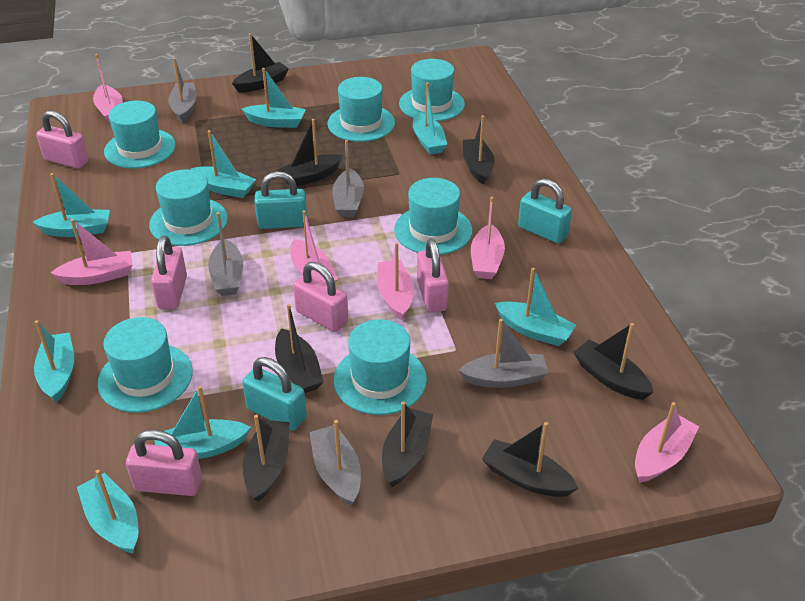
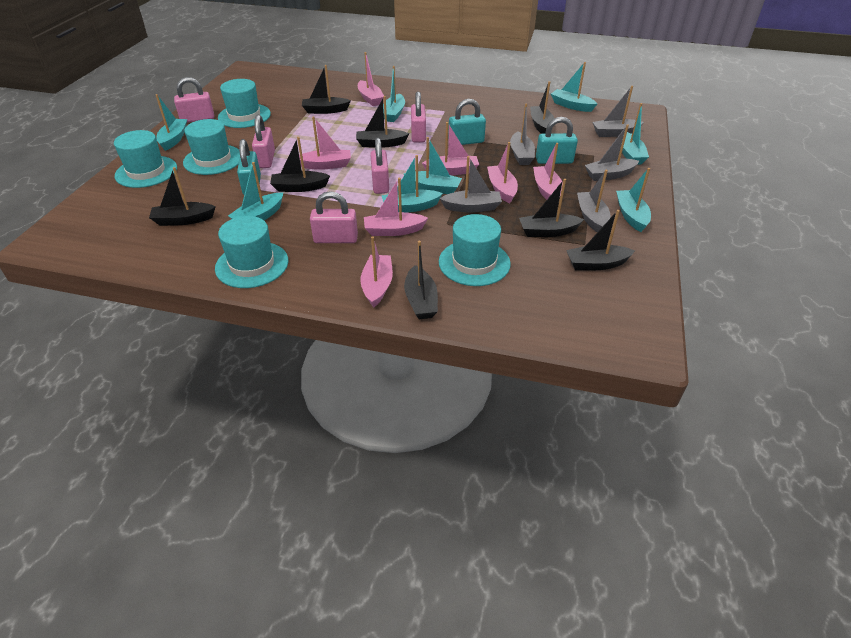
pink boat: 6 -> 7
turquoise hat: 7 -> 5

